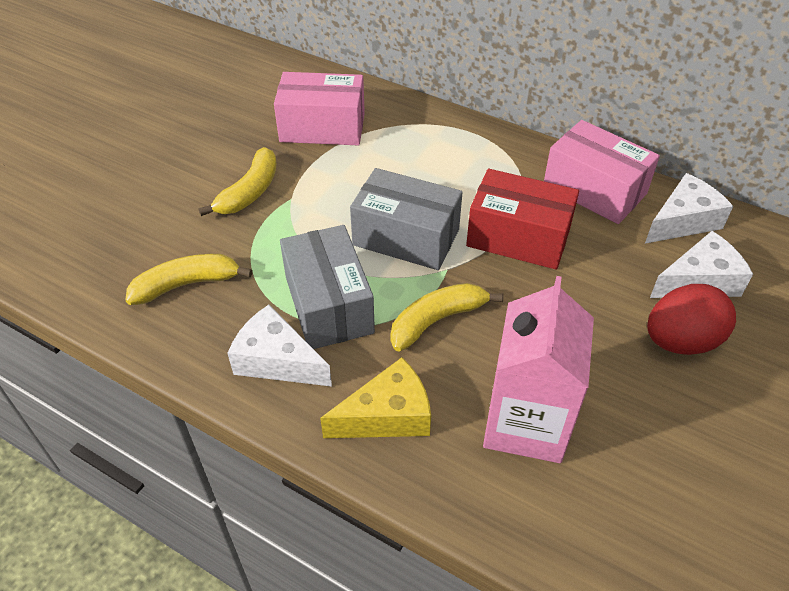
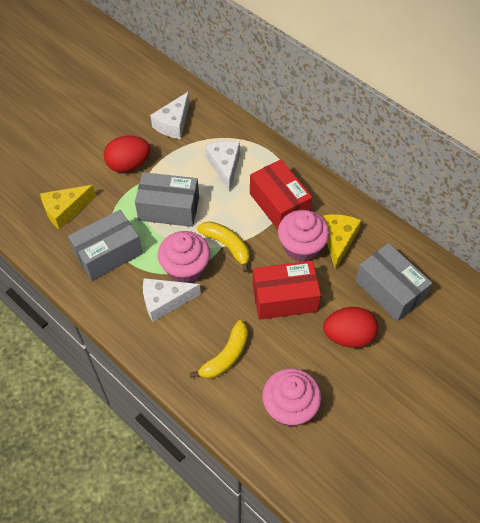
grey box: 2 -> 3
pink box: 2 -> 0
pink carton: 1 -> 0
pink cupcake: 0 -> 3
red box: 1 -> 2
red egg: 1 -> 2
yellow banana: 3 -> 2
yellow cheese: 1 -> 2

